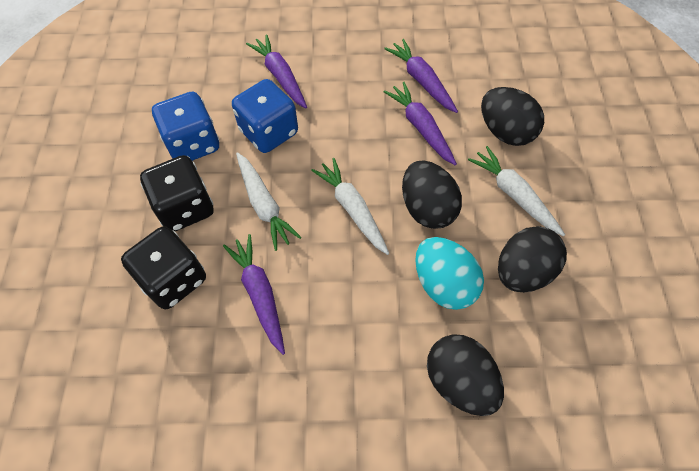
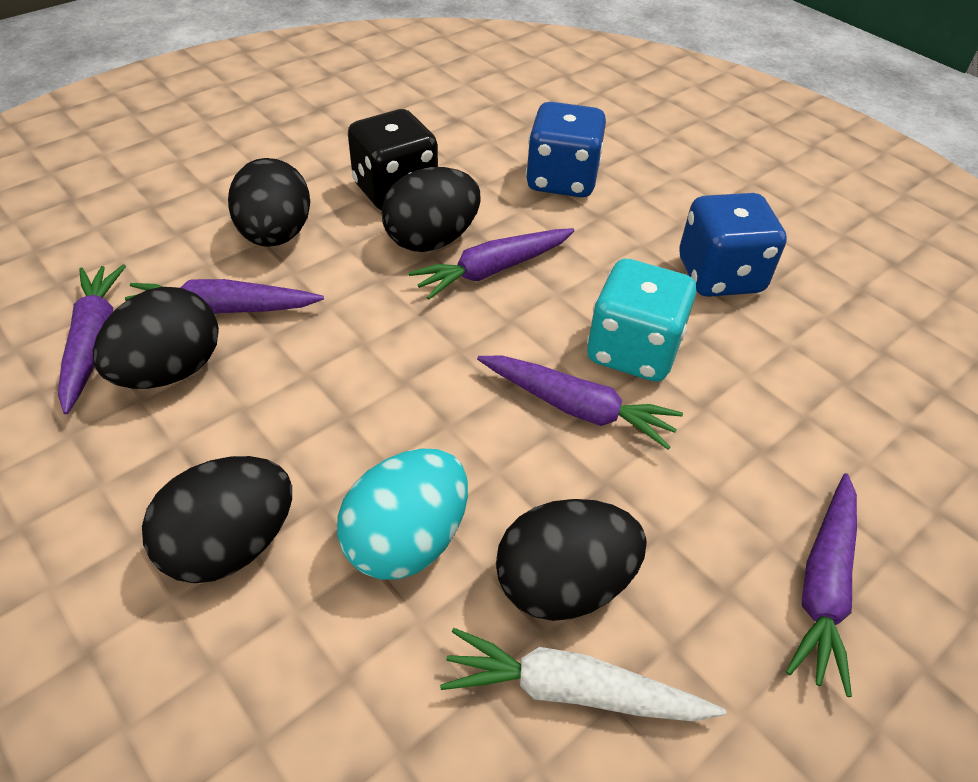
black dice: 2 -> 1
black egg: 4 -> 5
purple carrot: 4 -> 5
turquoise dice: 0 -> 1
white carrot: 3 -> 1

